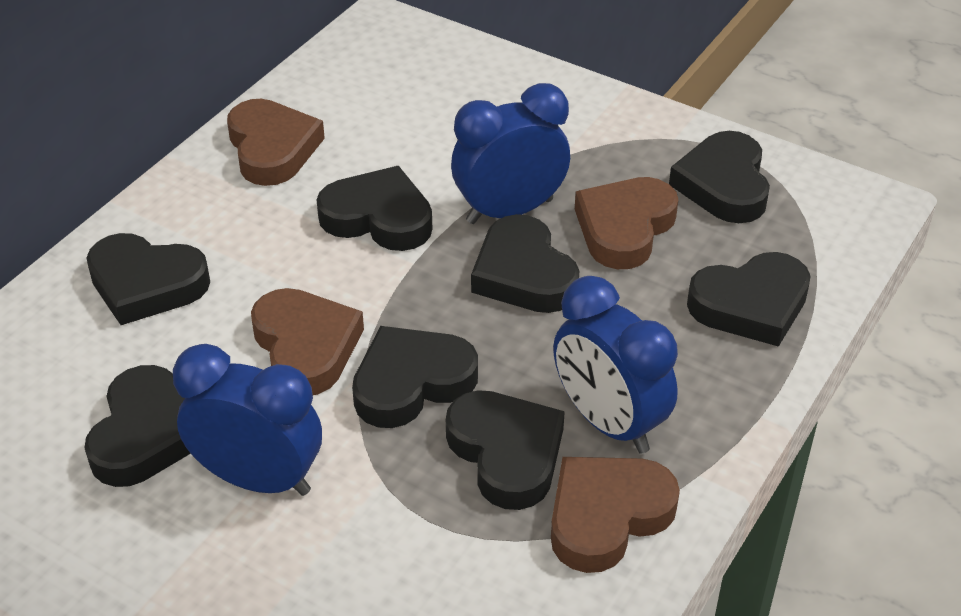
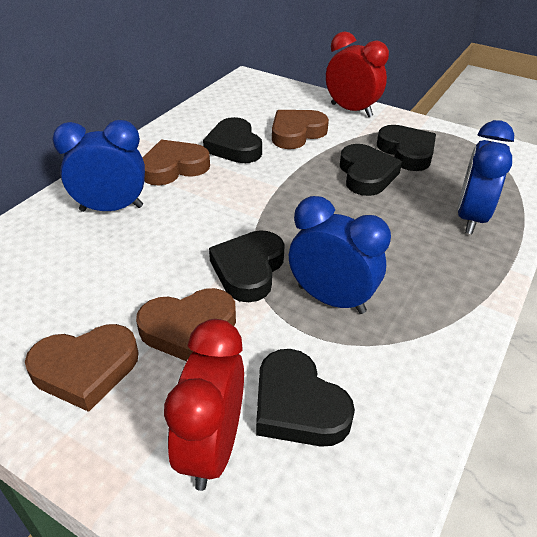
black heart: 8 -> 5
red clock: 0 -> 2

